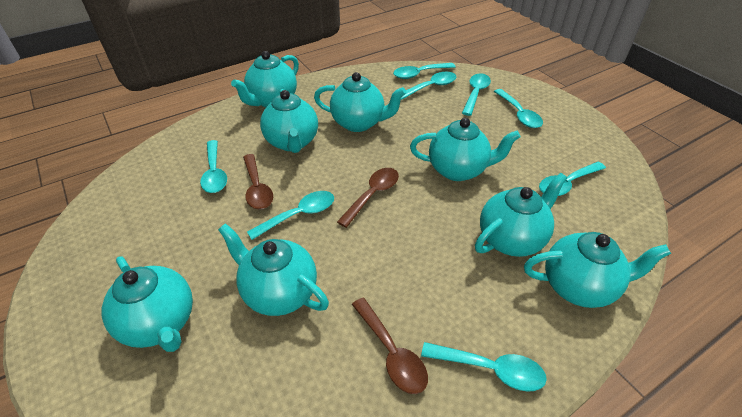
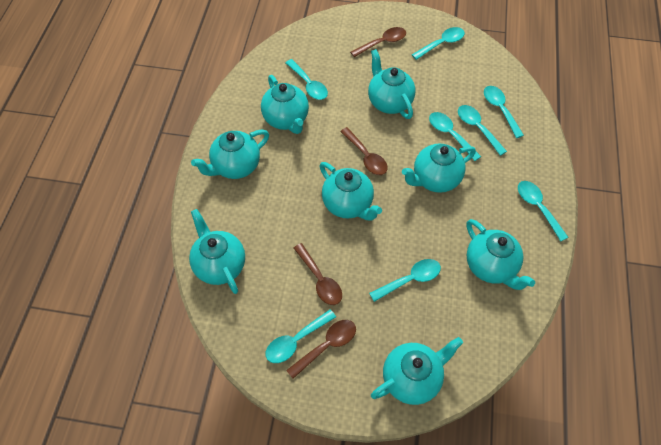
brown spoon: 3 -> 4

